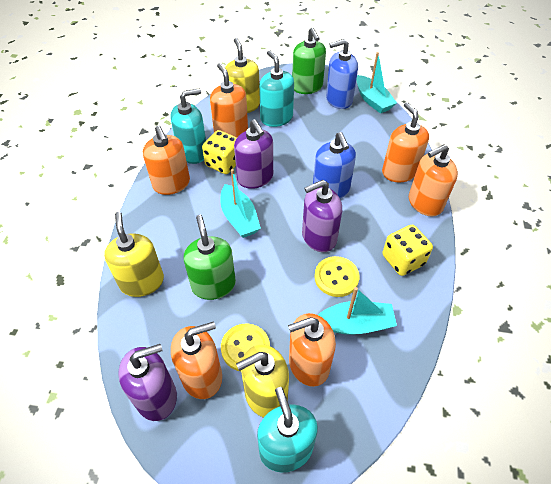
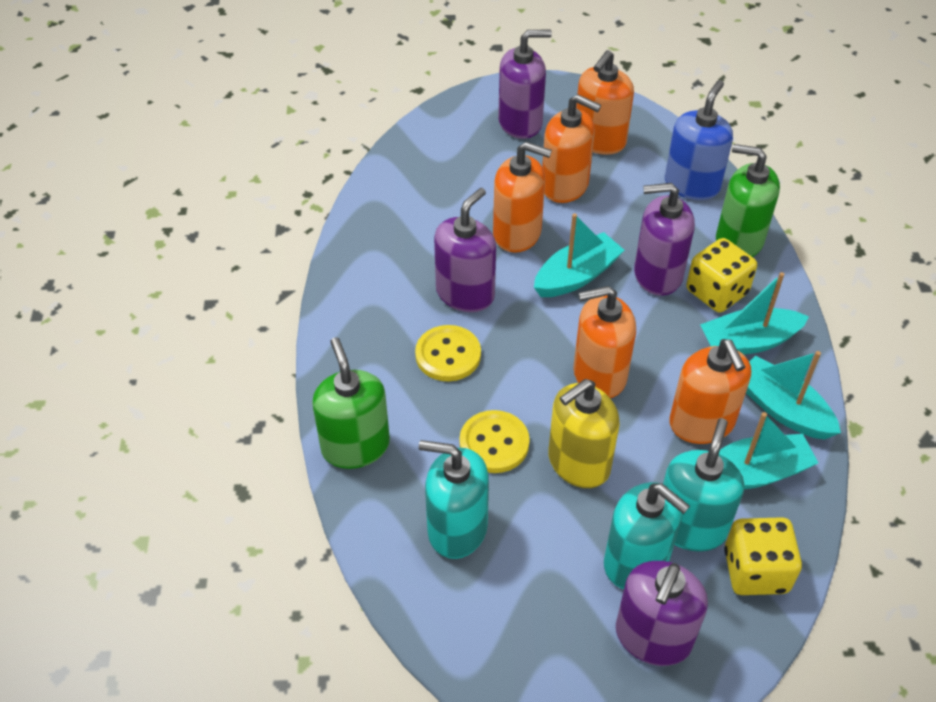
blue soap dispenser: 2 -> 1
orange soap dispenser: 6 -> 5
purple soap dispenser: 3 -> 4
turquoise boat: 3 -> 4
yellow soap dispenser: 3 -> 1

